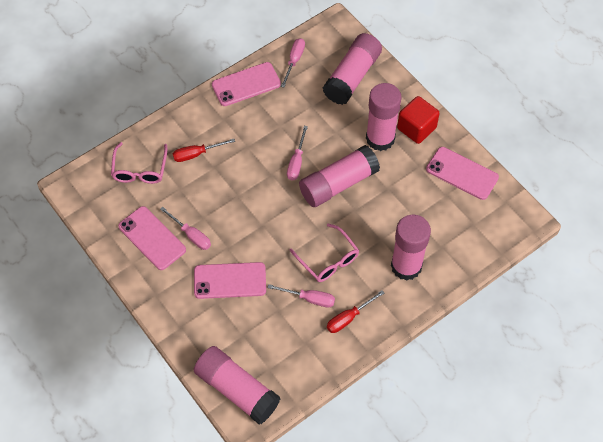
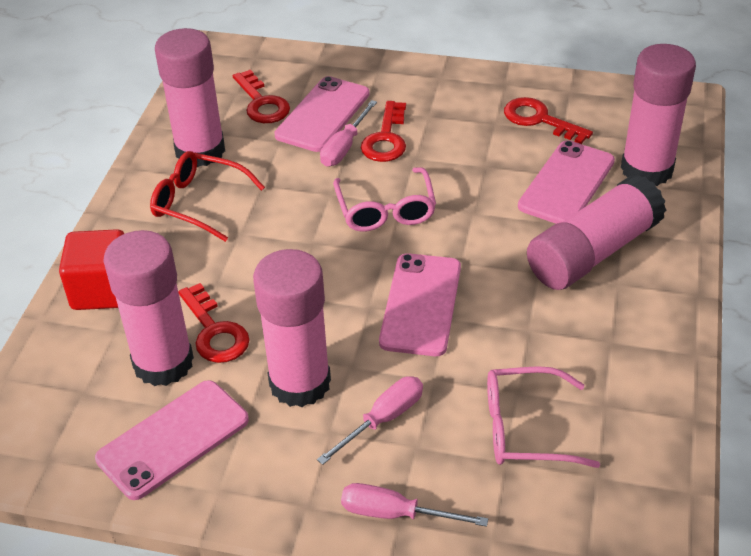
pink screwdriver: 4 -> 3
red glasses: 0 -> 1
red key: 0 -> 4
red screwdriver: 2 -> 0

